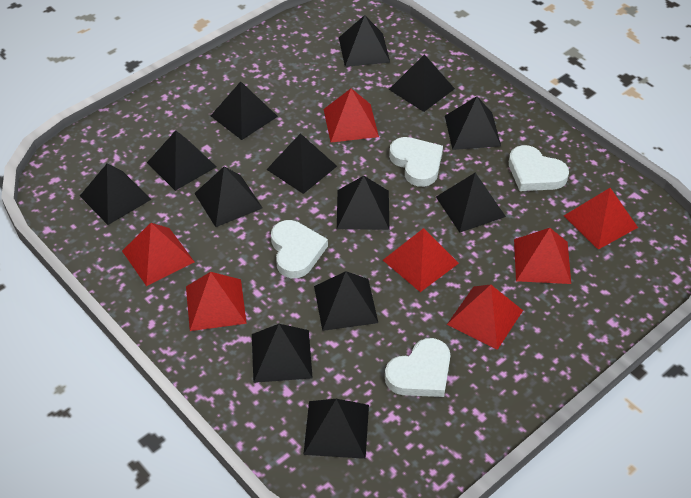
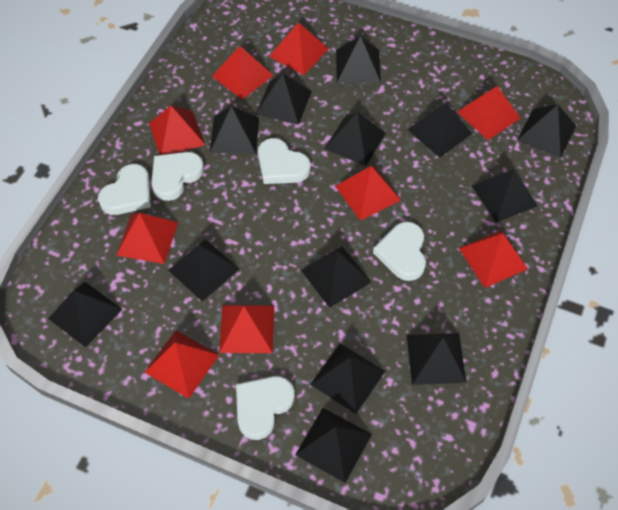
red pyramid: 7 -> 9
white heart: 4 -> 5

